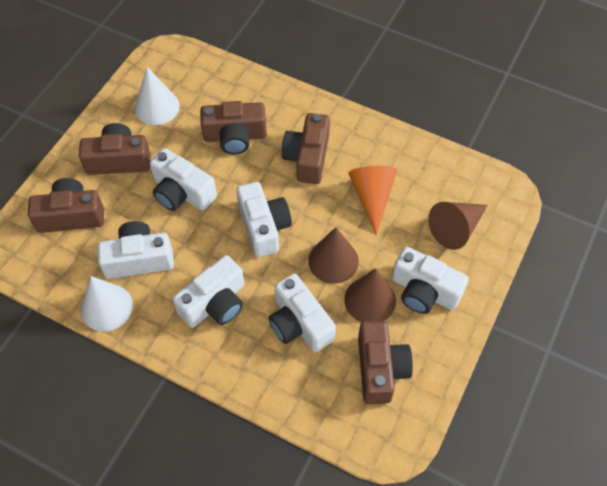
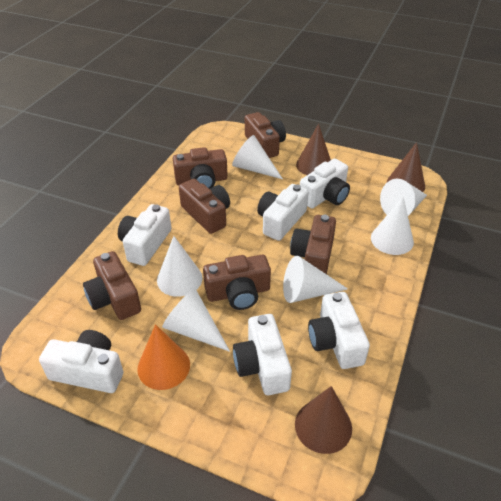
brown camera: 5 -> 6
white cone: 2 -> 6

